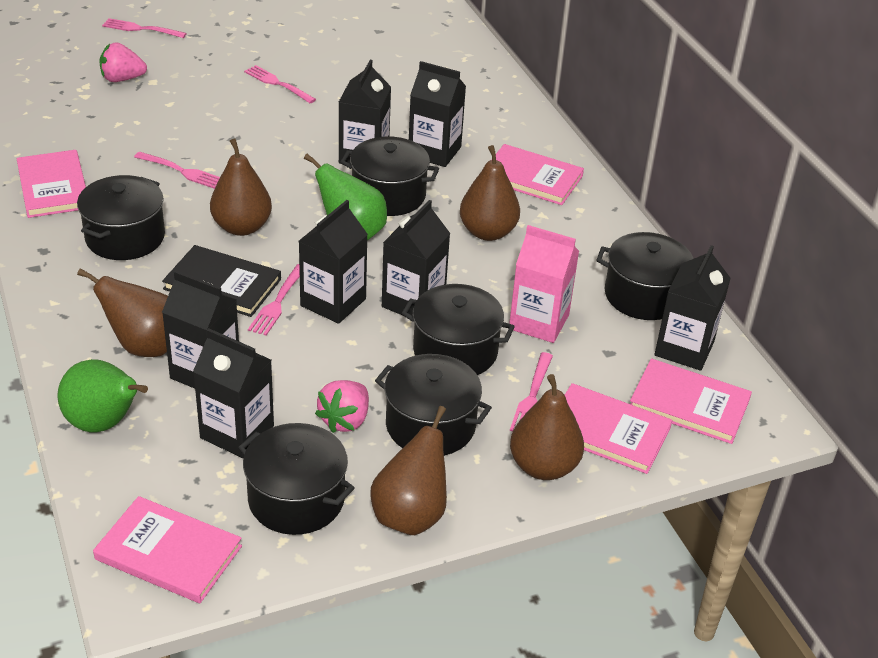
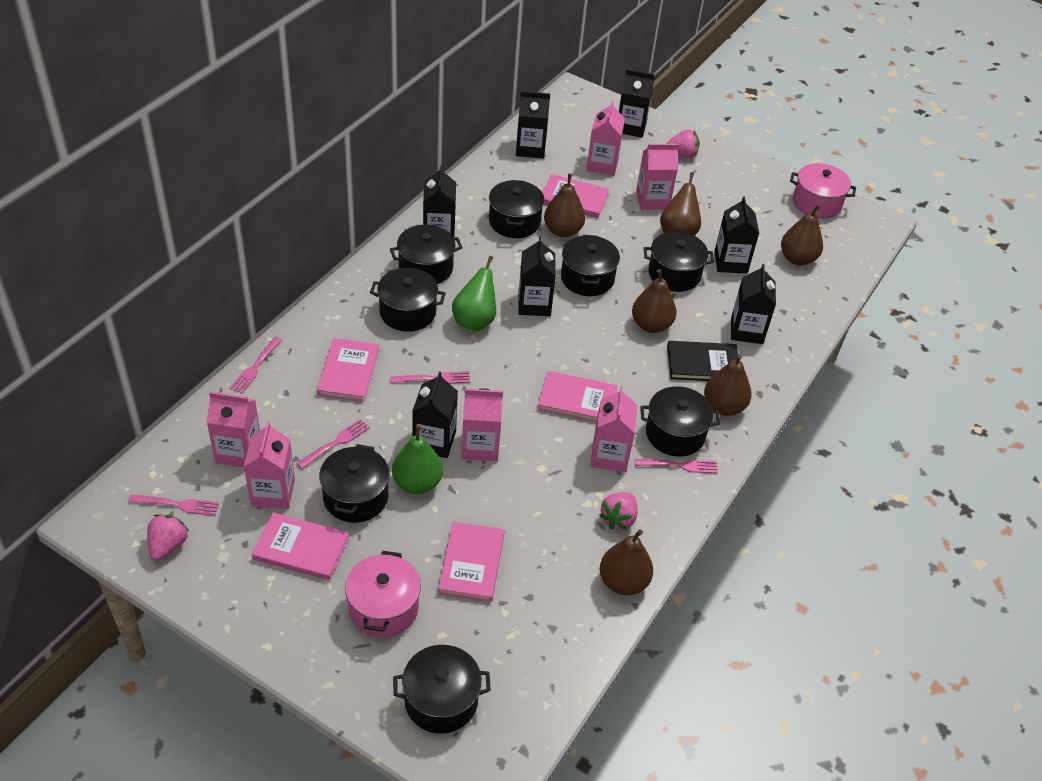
black pot: 6 -> 8
brown pear: 5 -> 6
pink carton: 1 -> 6
pink pot: 0 -> 2
pink strawberry: 2 -> 3

